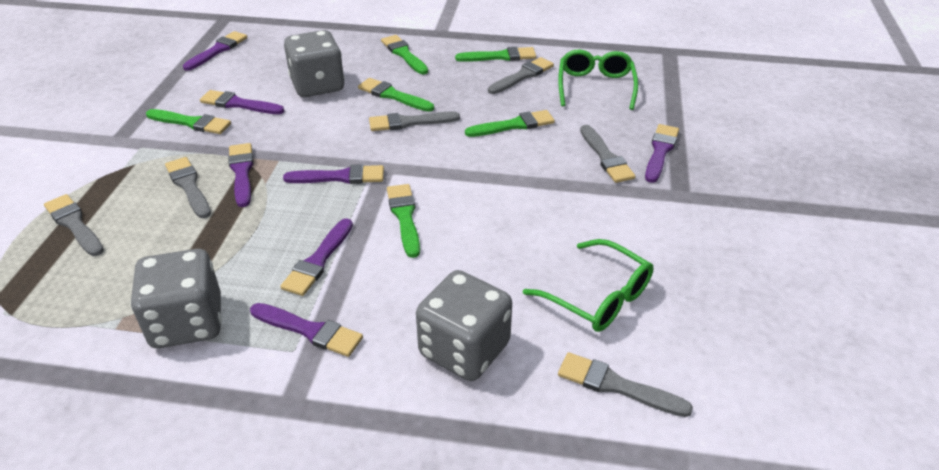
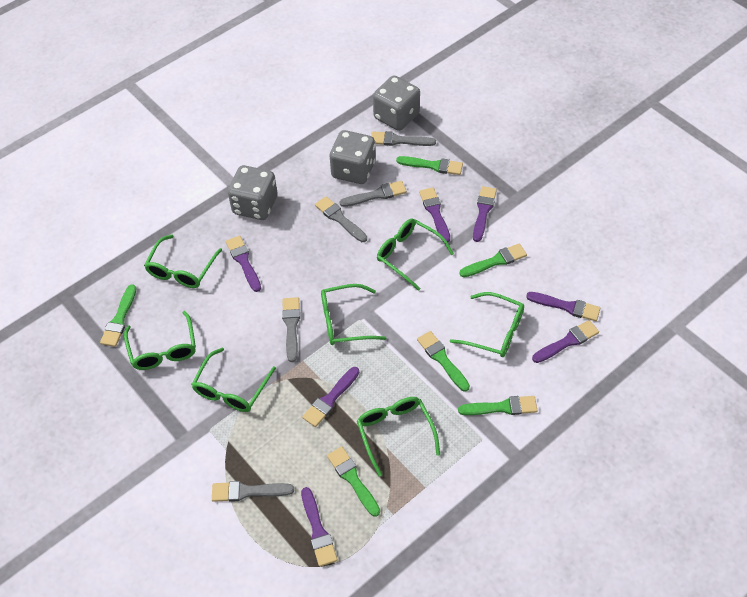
green glasses: 2 -> 7
grey brush: 6 -> 5

